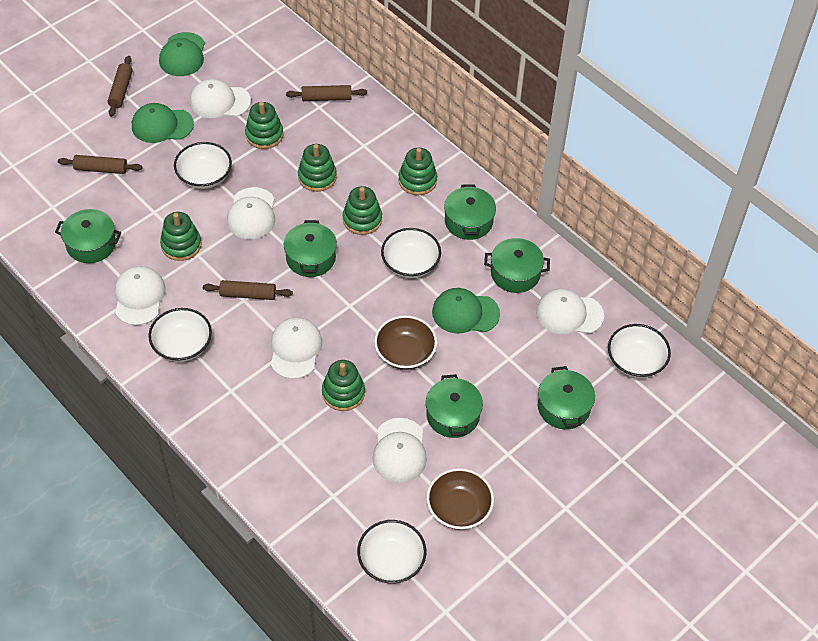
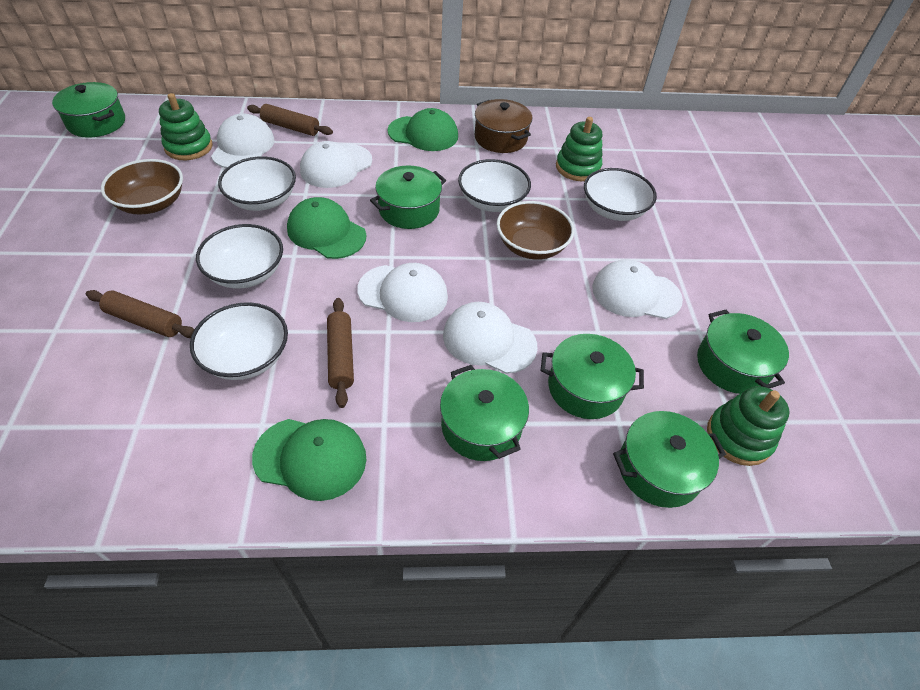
brown pot: 0 -> 1
brown rolling pin: 4 -> 3
green stacking toy: 6 -> 3
white cap: 6 -> 5

